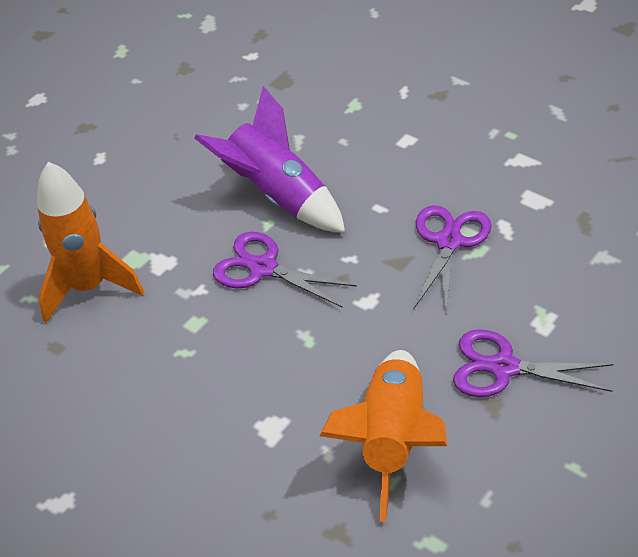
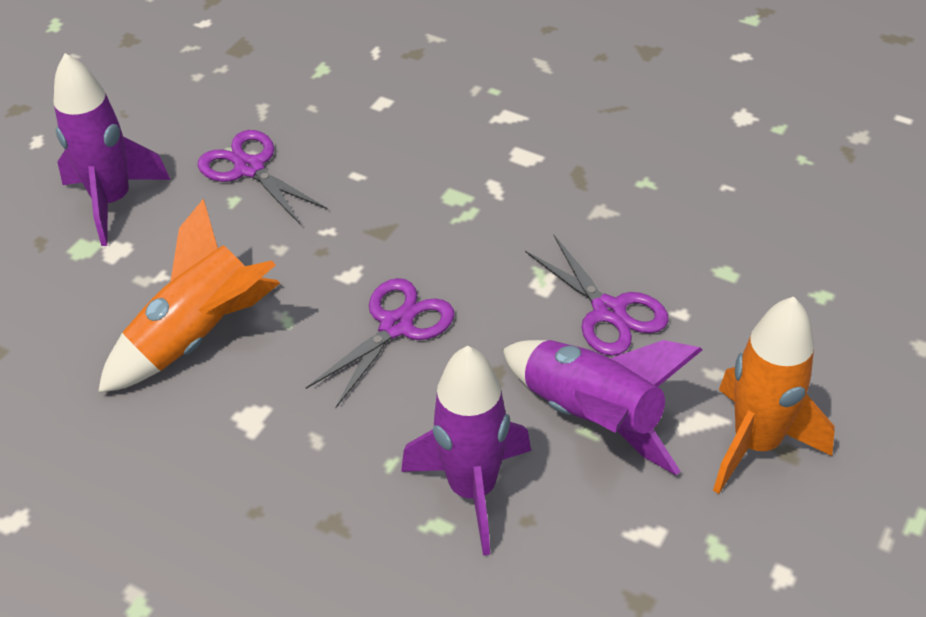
purple rocket: 1 -> 3

